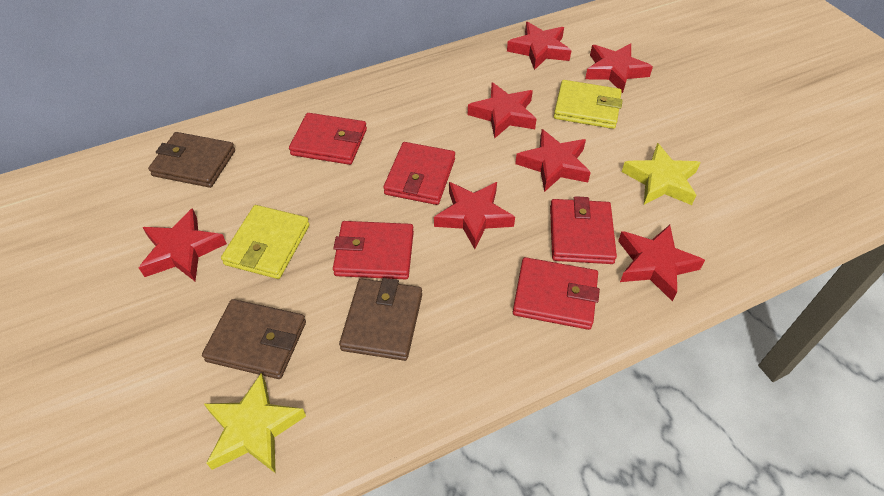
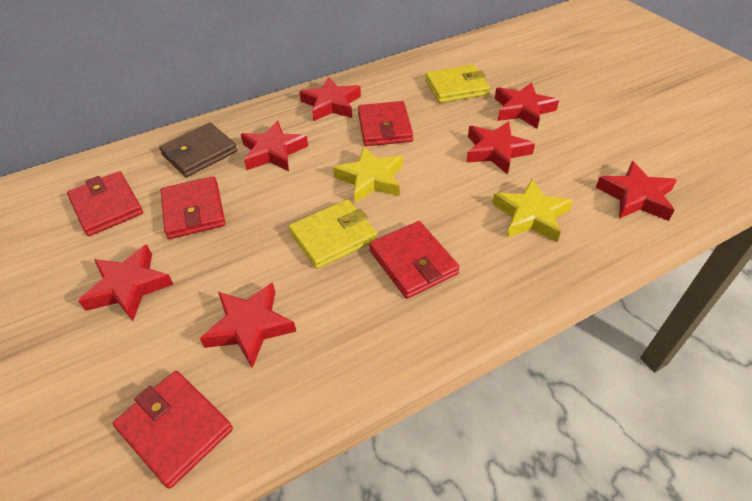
brown wallet: 3 -> 1

